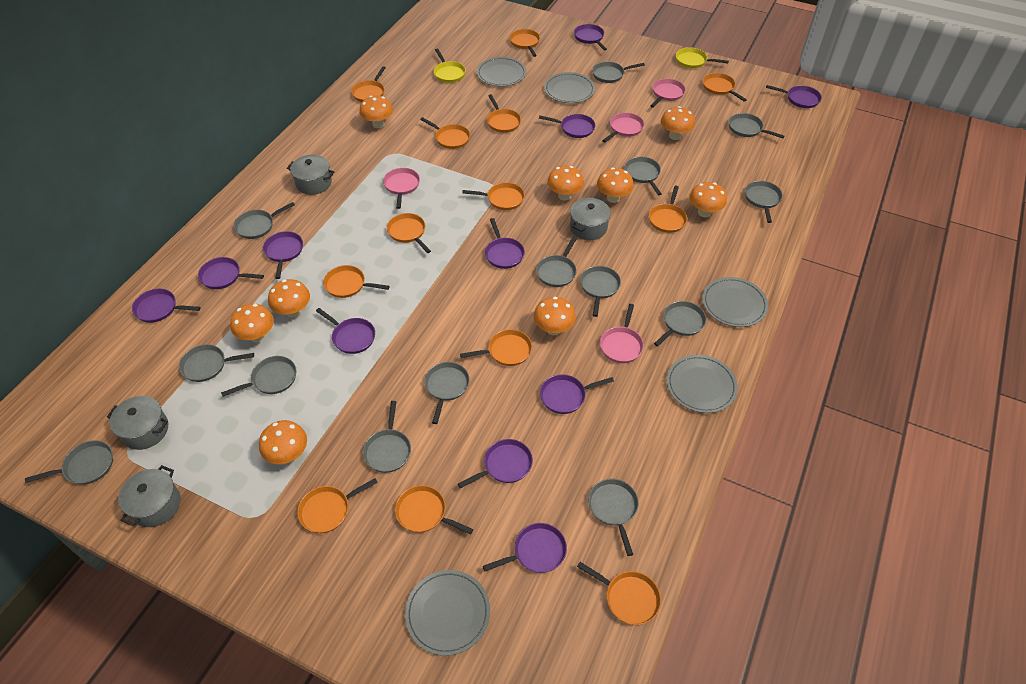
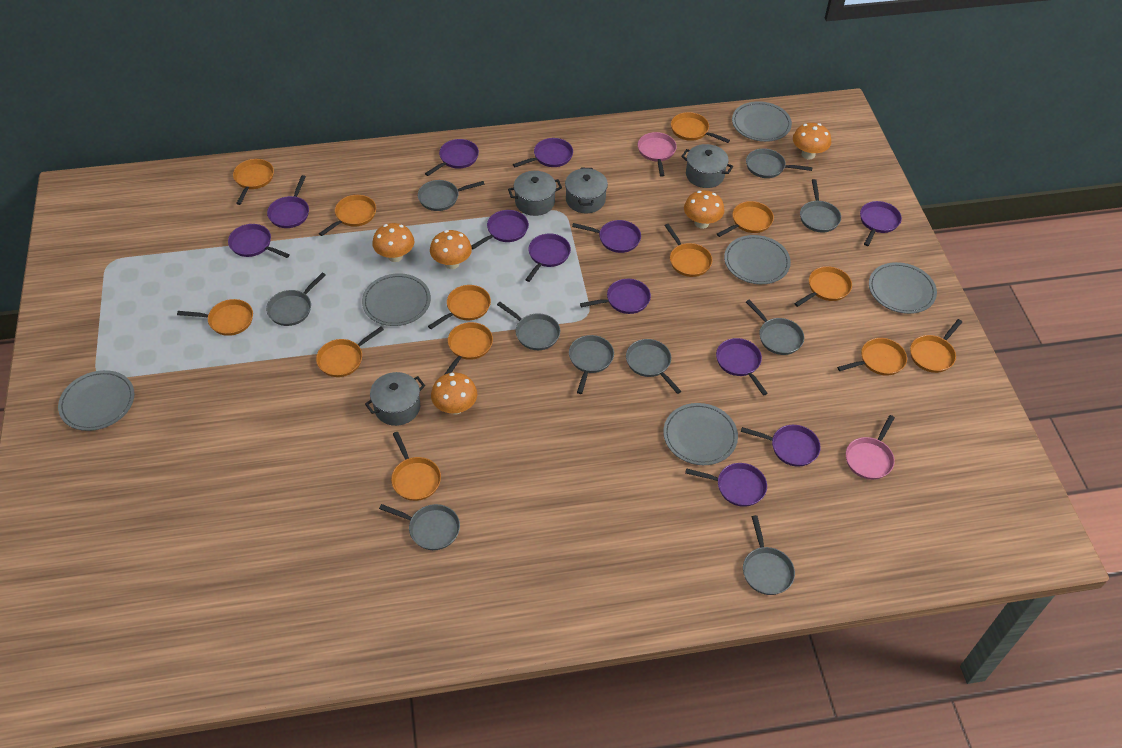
grey pan: 14 -> 10
grey plate: 5 -> 6
orange mushroom: 9 -> 5
pink pan: 4 -> 2
purple pan: 11 -> 12
yellow pan: 2 -> 0

